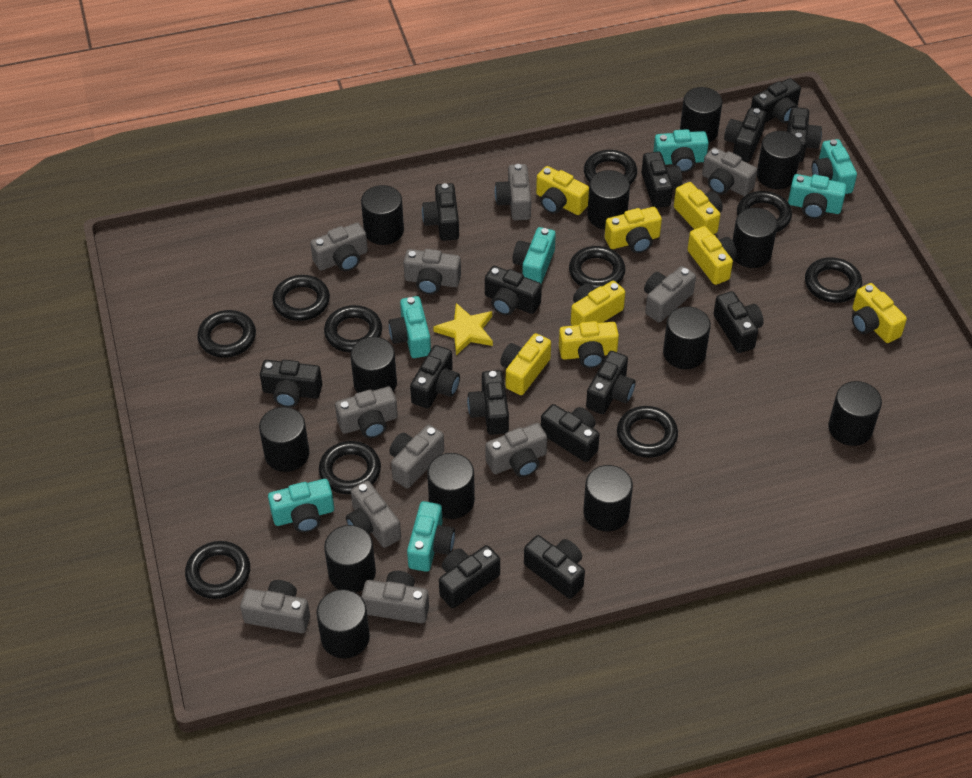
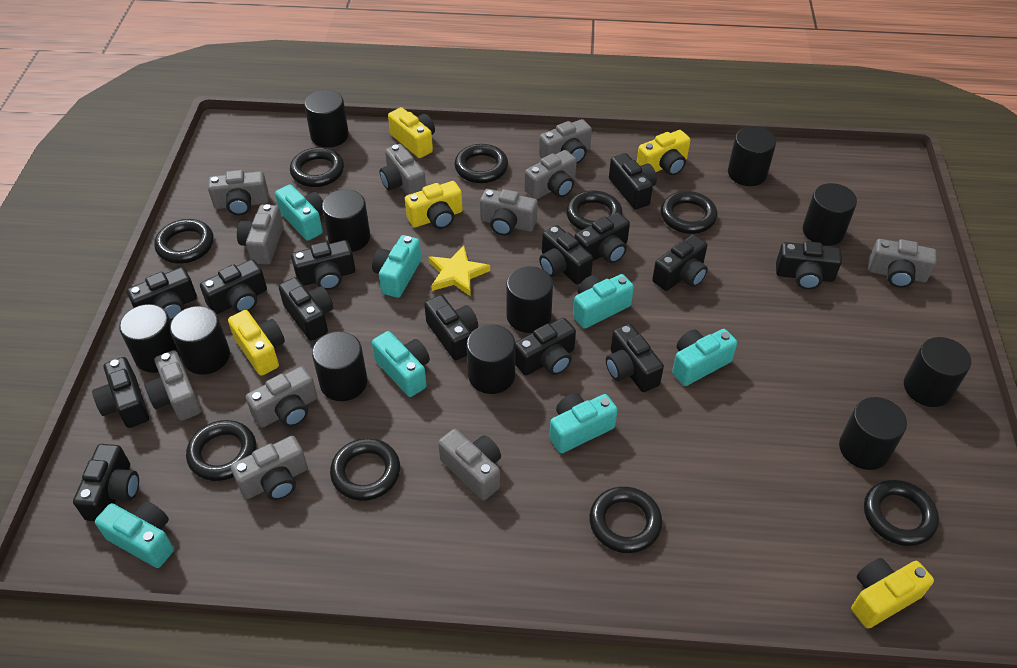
black cylinder: 13 -> 11
black ring: 10 -> 9
yellow camera: 8 -> 5

